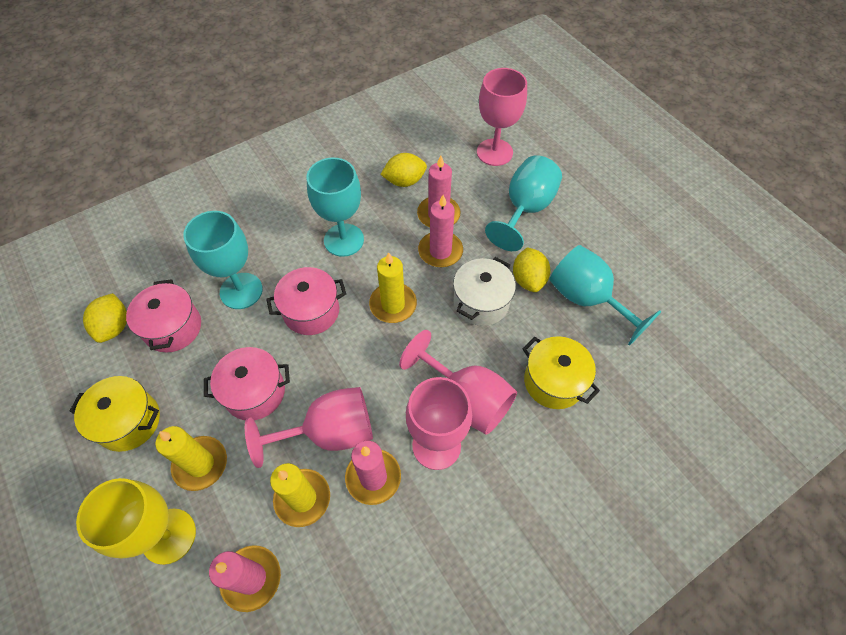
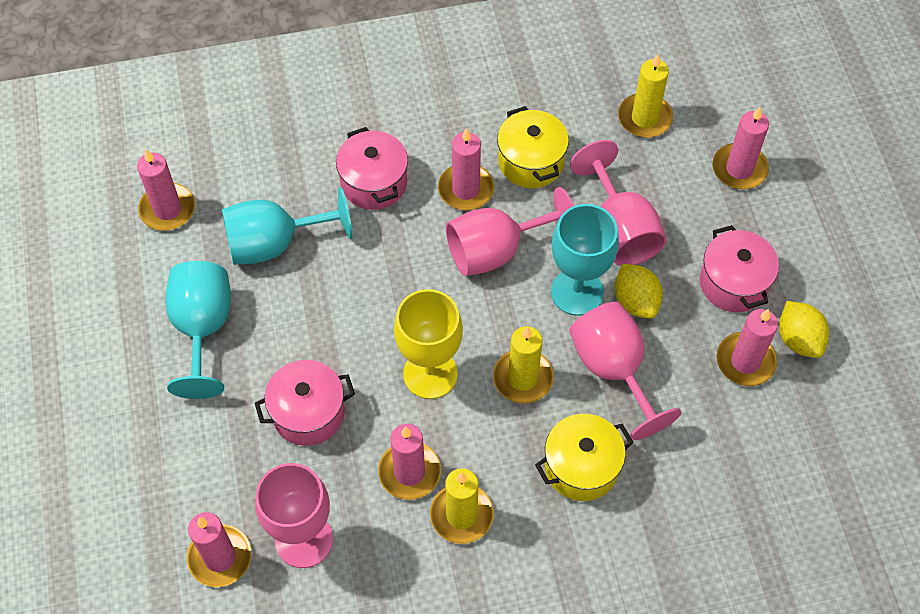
pink candle: 4 -> 6
turquoise goblet: 4 -> 3
white pot: 1 -> 0
yellow lemon: 3 -> 2

